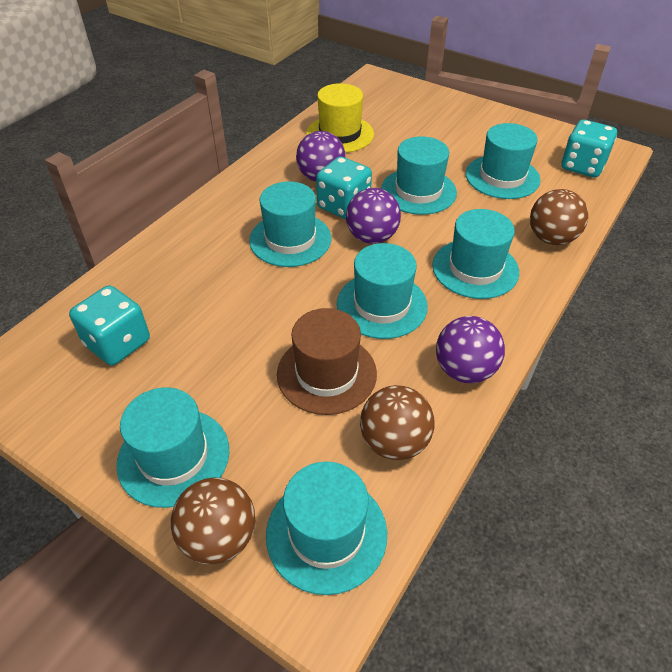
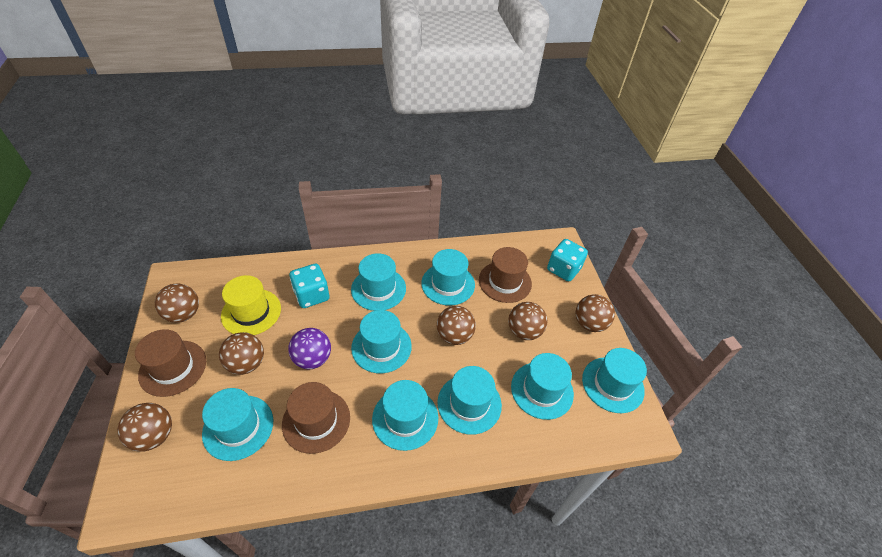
brown ball: 3 -> 6
brown hat: 1 -> 3
purple ball: 3 -> 1
turquoise dice: 3 -> 2
turquoise hat: 7 -> 8

